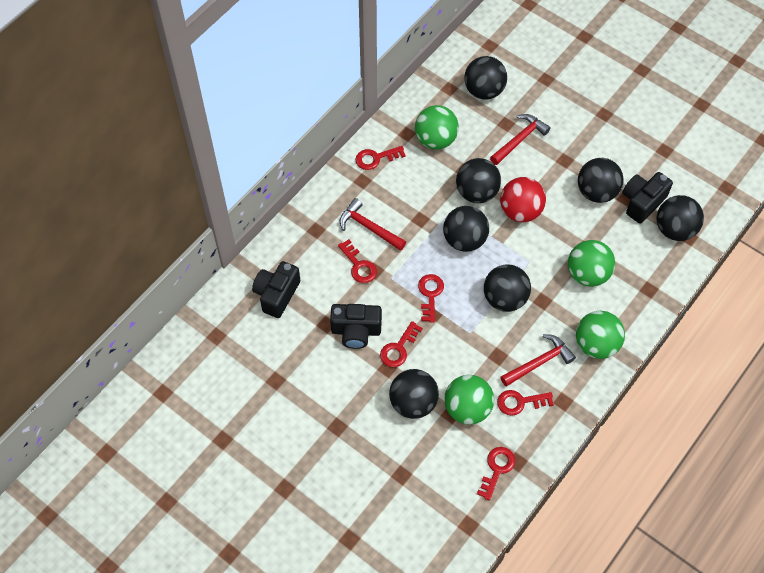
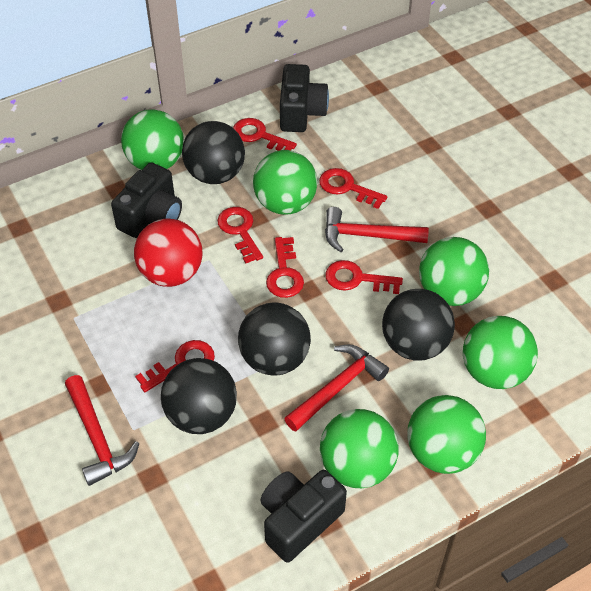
black ball: 7 -> 4
green ball: 4 -> 6

